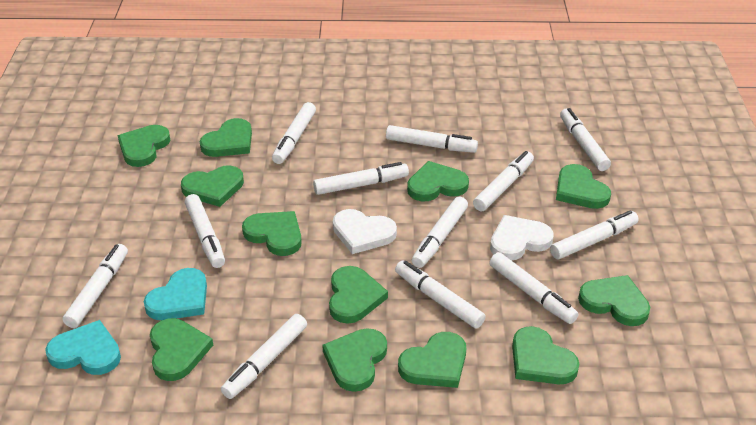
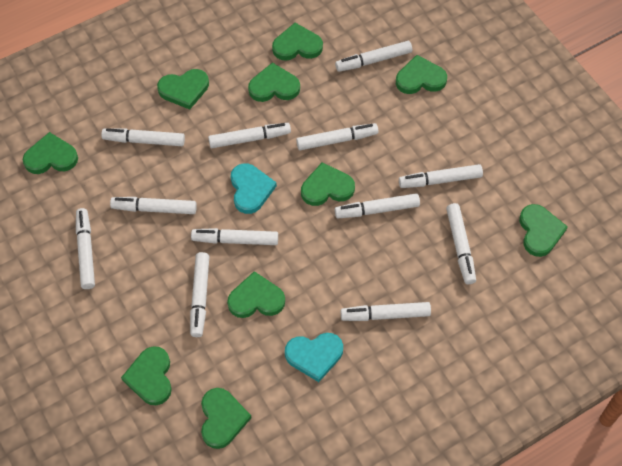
green heart: 12 -> 10
white heart: 2 -> 0

